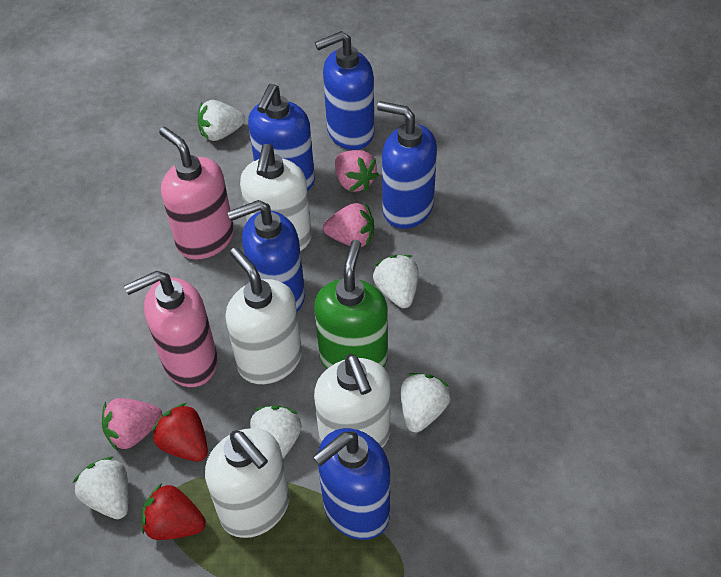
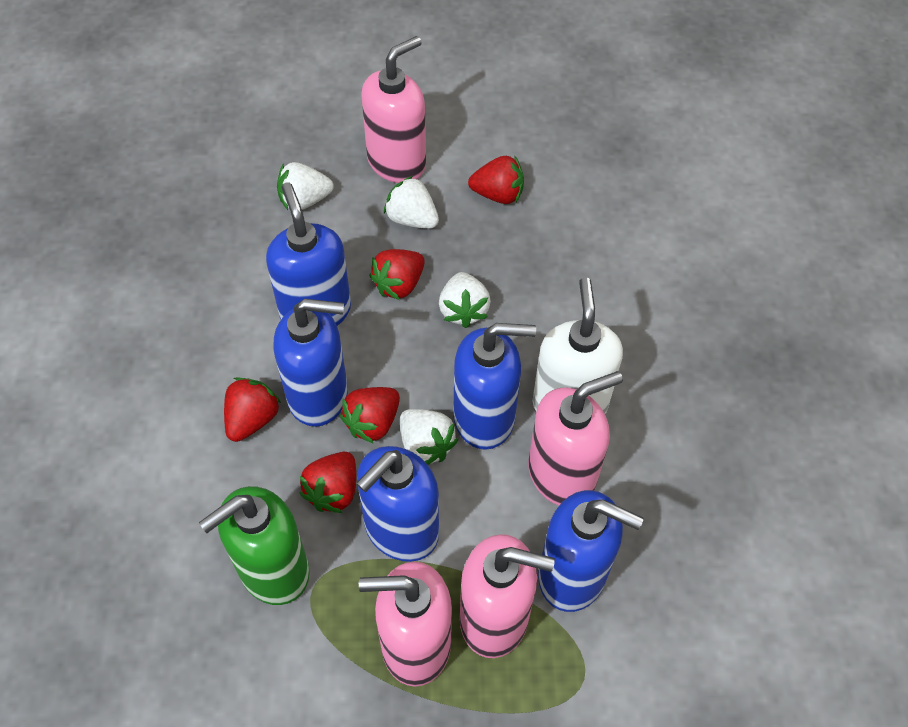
pink soap dispenser: 2 -> 4
pink strawberry: 3 -> 0
red strawberry: 2 -> 5
white soap dispenser: 4 -> 1
white strawberry: 5 -> 4

